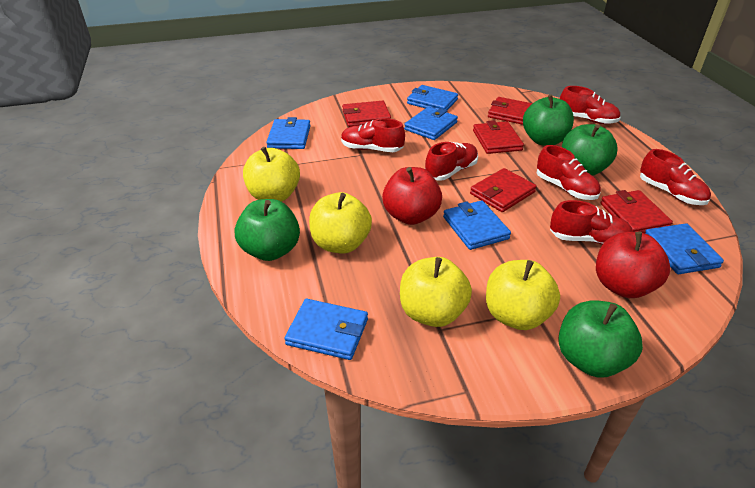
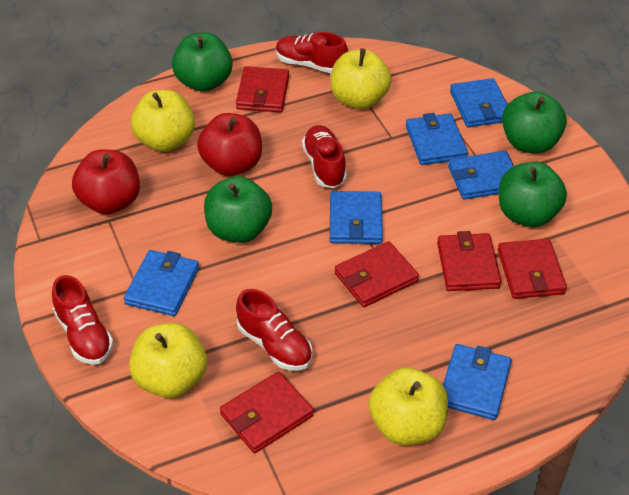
red shoe: 6 -> 4

